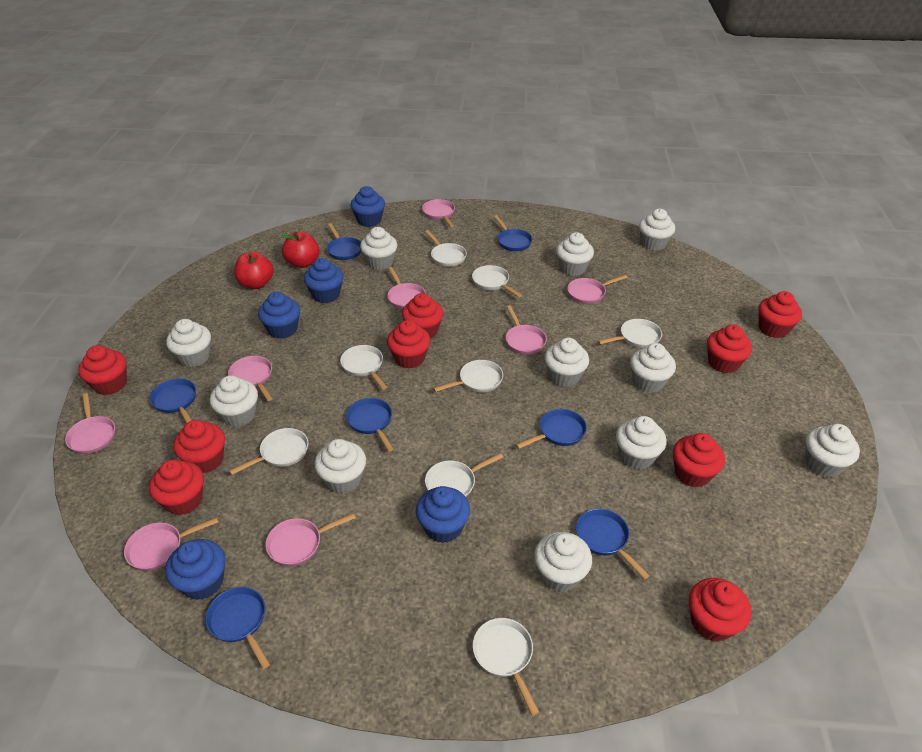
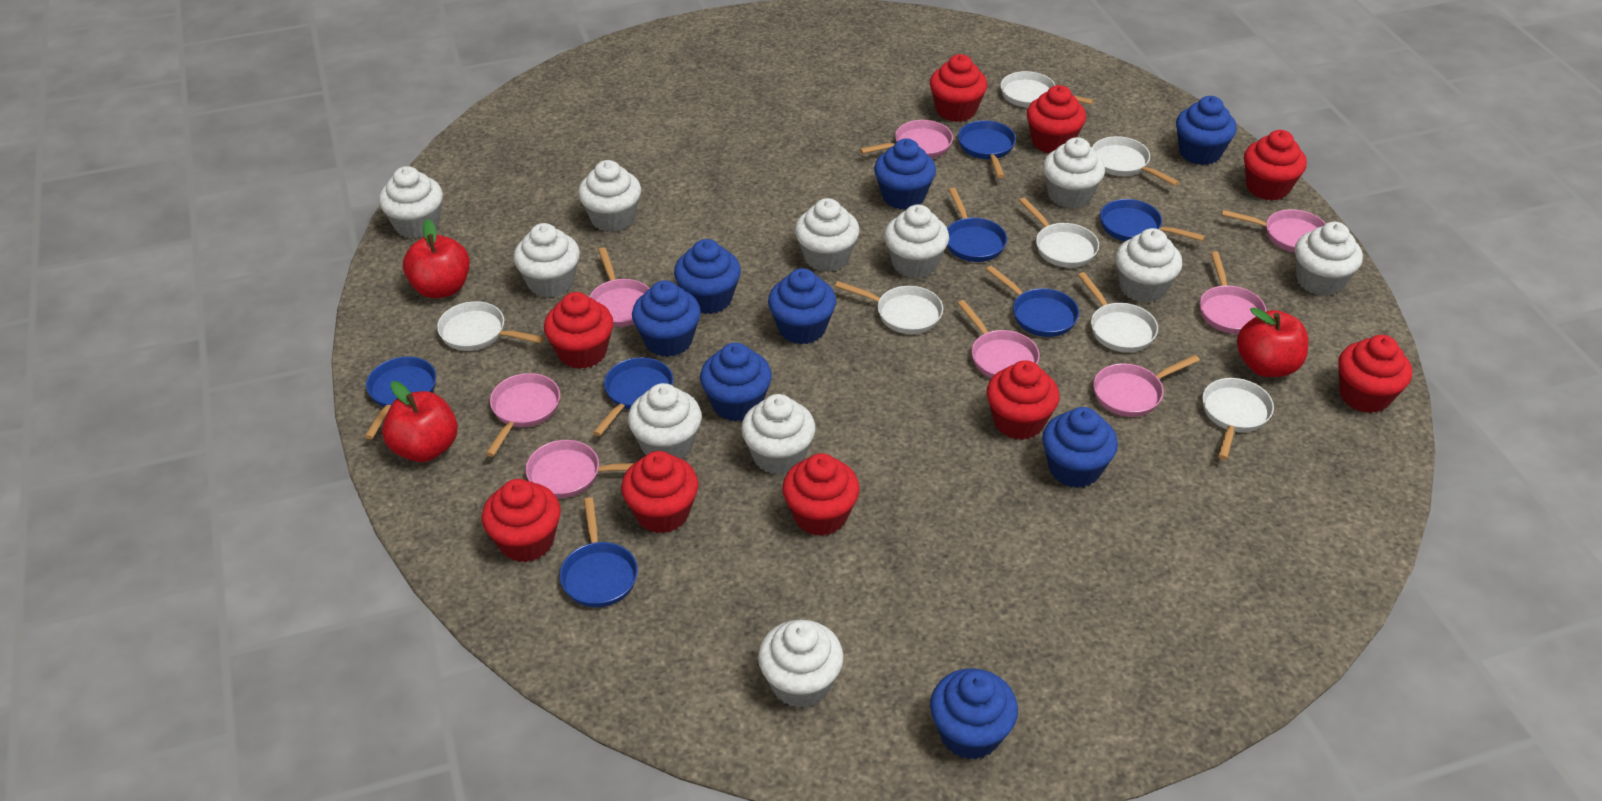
blue cupcake: 5 -> 8
red apple: 2 -> 3
white pan: 8 -> 7

